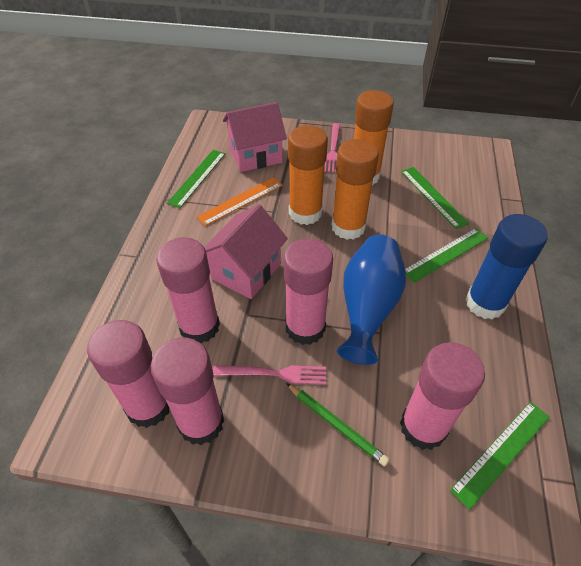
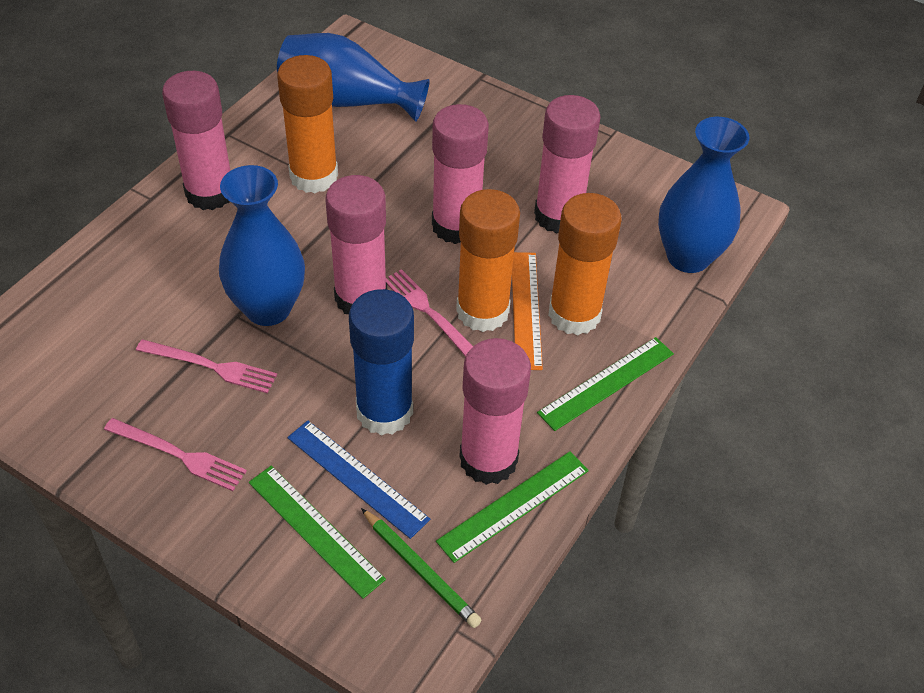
blue ruler: 0 -> 1
blue vase: 1 -> 3
green ruler: 4 -> 3
pink fork: 2 -> 3
pink house: 2 -> 0

